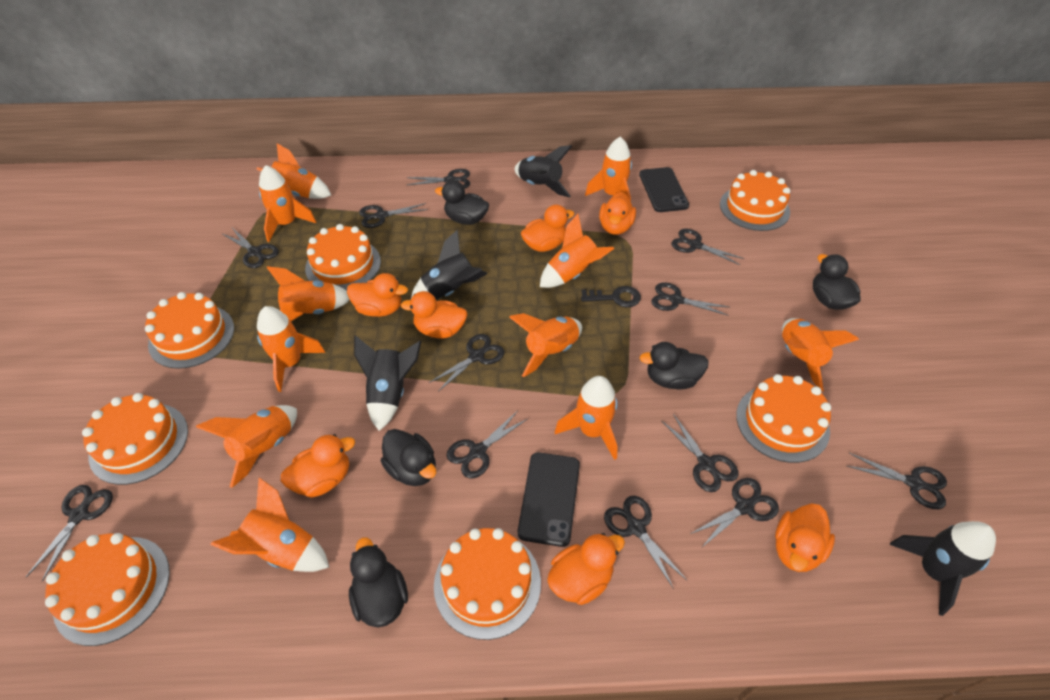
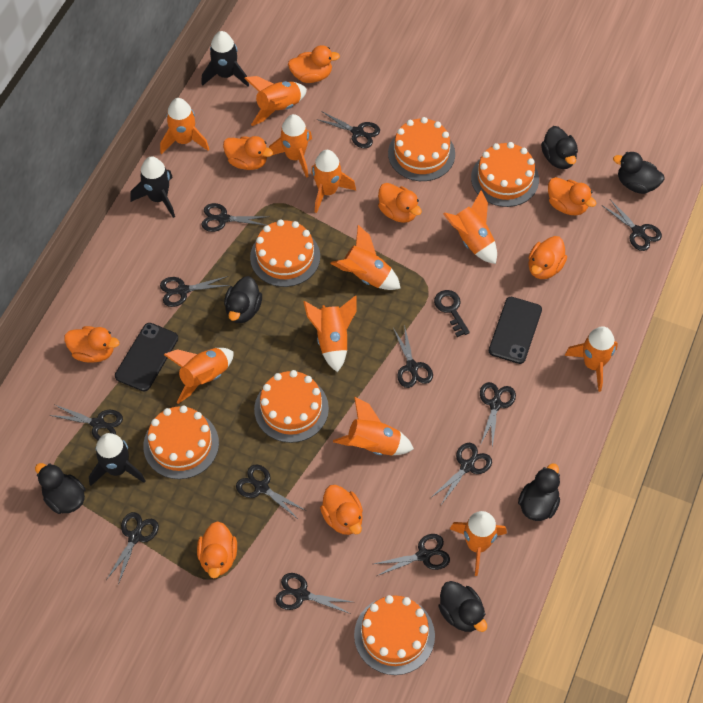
black duck: 5 -> 6
black rocket: 4 -> 3
orange cake: 7 -> 6
orange duck: 7 -> 8

